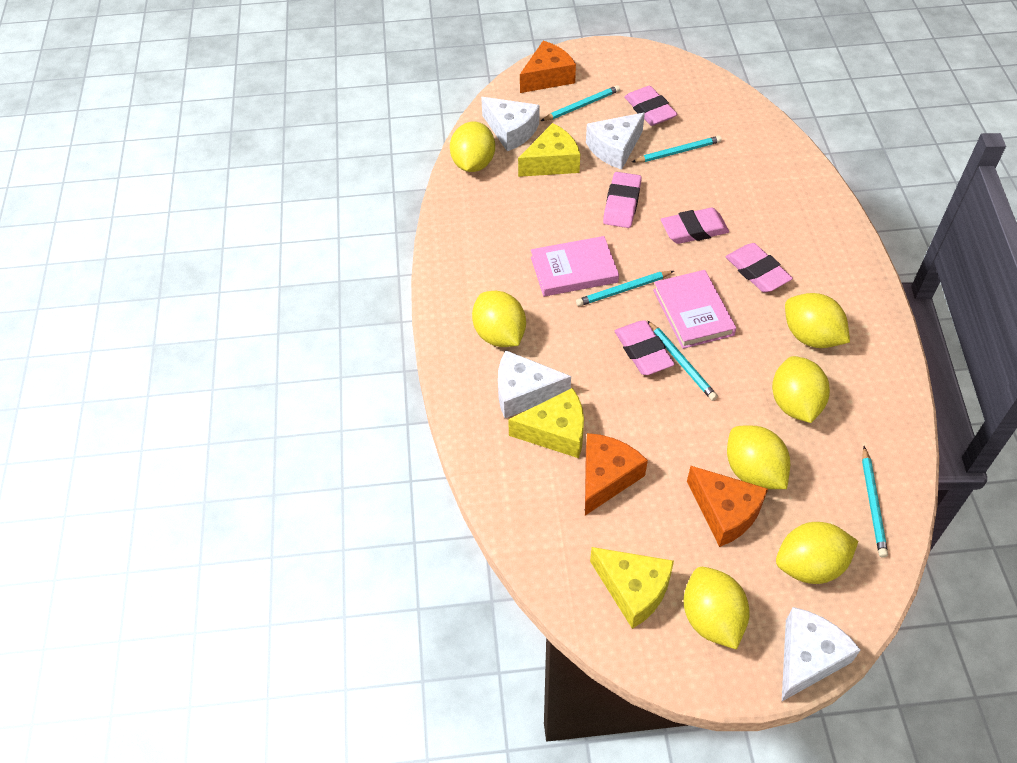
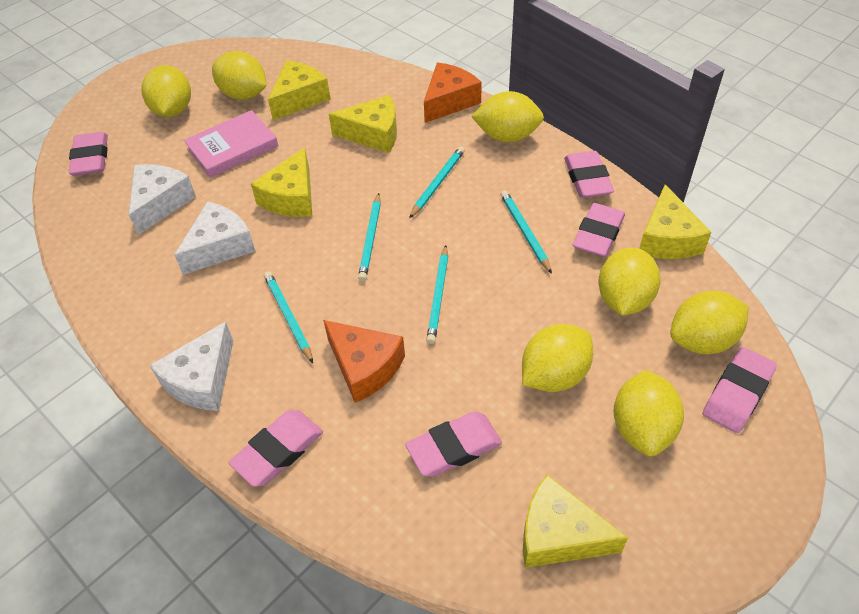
orange cheese: 3 -> 2
pink book: 2 -> 1
pink eraser: 5 -> 6
white cheese: 4 -> 3
yellow cheese: 3 -> 5

